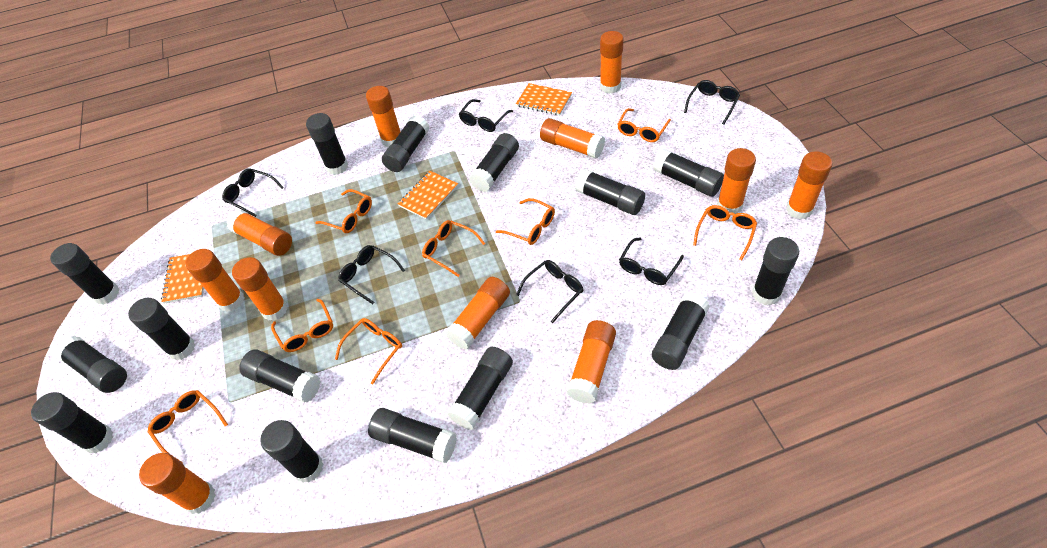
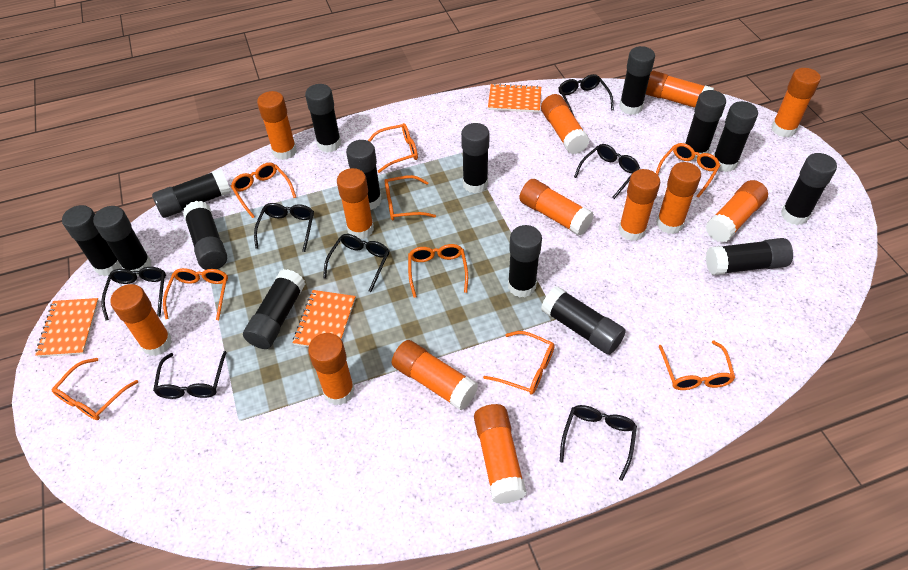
black glasses: 6 -> 7
orange glasses: 8 -> 9
orange glue stick: 11 -> 13

